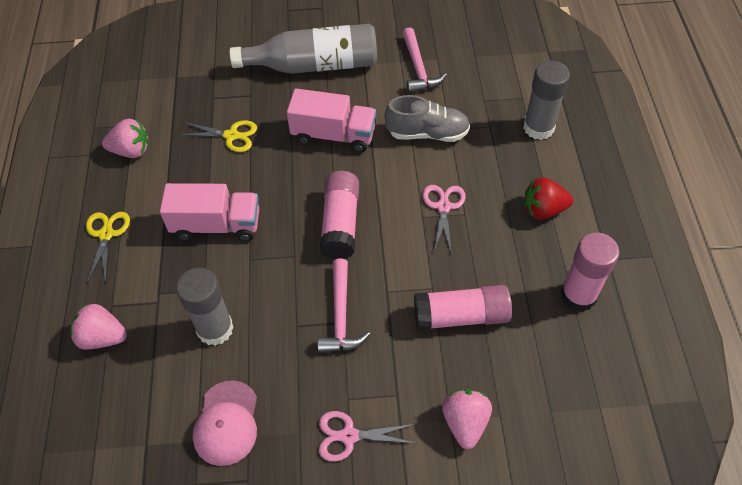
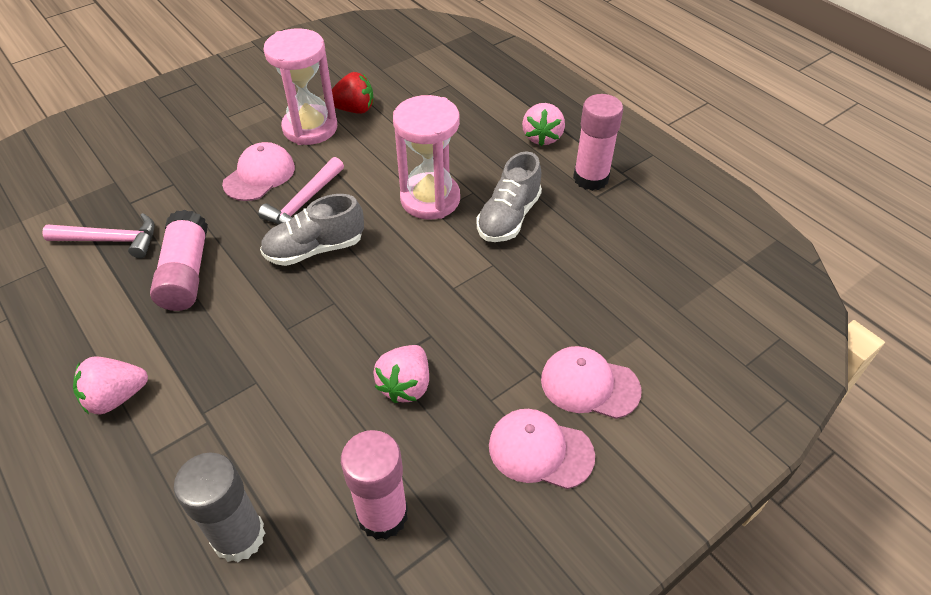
grey bottle: 1 -> 0
grey glue stick: 2 -> 1
grey shoe: 1 -> 2
pink cap: 1 -> 3
pink hourglass: 0 -> 2
pink scissors: 2 -> 0
pink truck: 2 -> 0
yellow scissors: 2 -> 0

